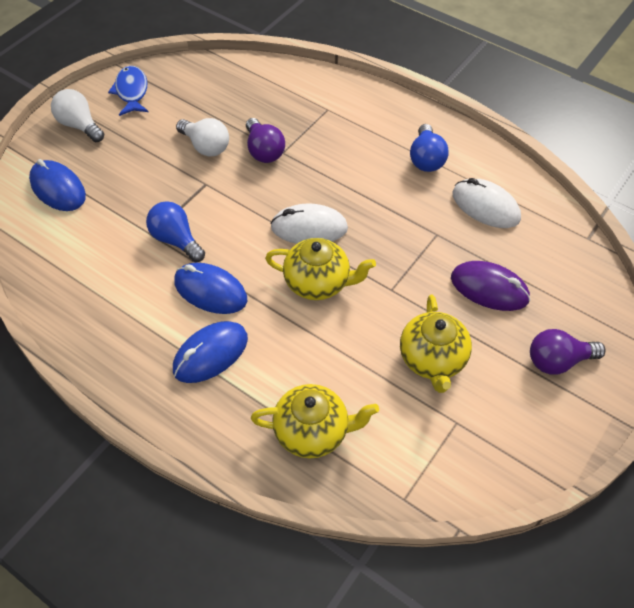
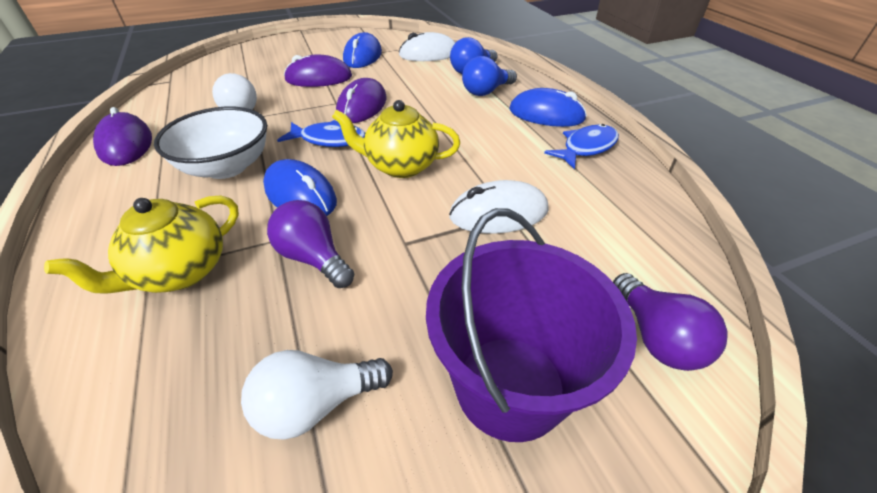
blue fish: 1 -> 2
purple bucket: 0 -> 1
purple mouse: 1 -> 3
white bowl: 0 -> 1
yellow teapot: 3 -> 2

